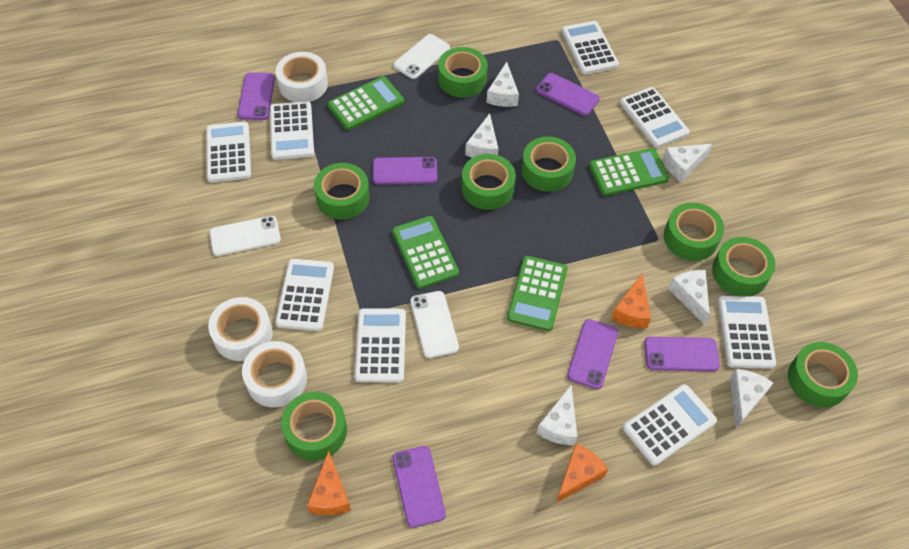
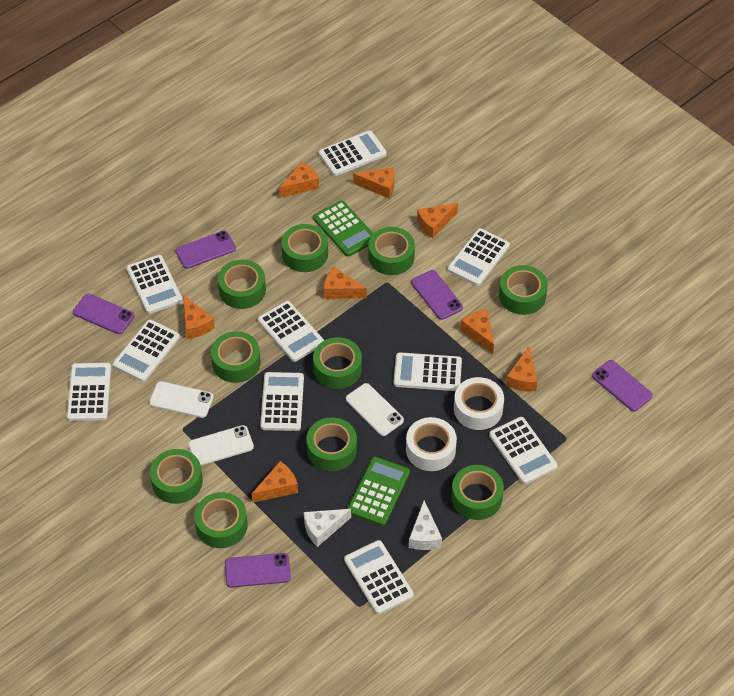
green calculator: 4 -> 2
green tape: 8 -> 10
orange cheese: 3 -> 8
purple phone: 6 -> 5
white calculator: 8 -> 10
white cheese: 6 -> 2
white tape: 3 -> 2

